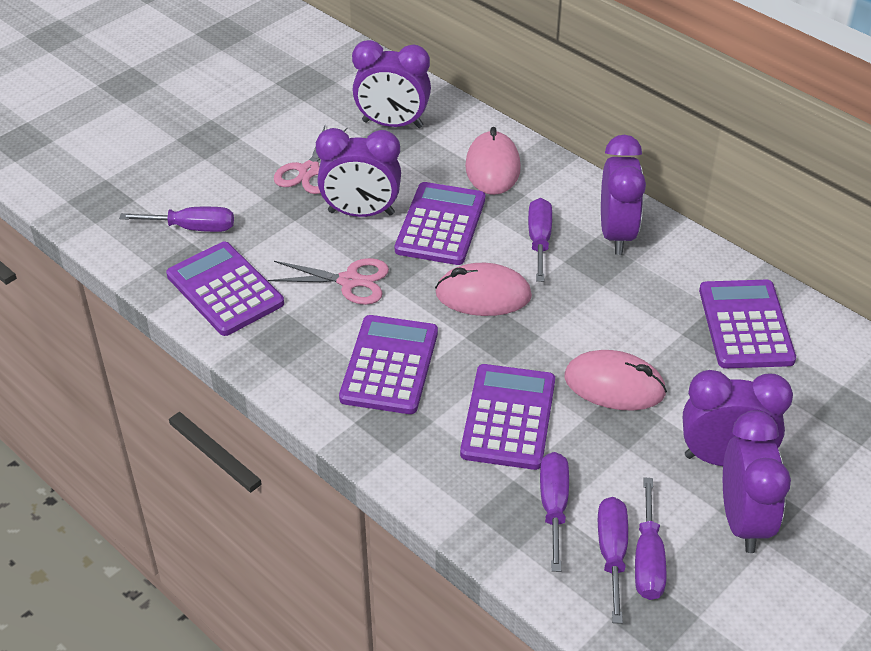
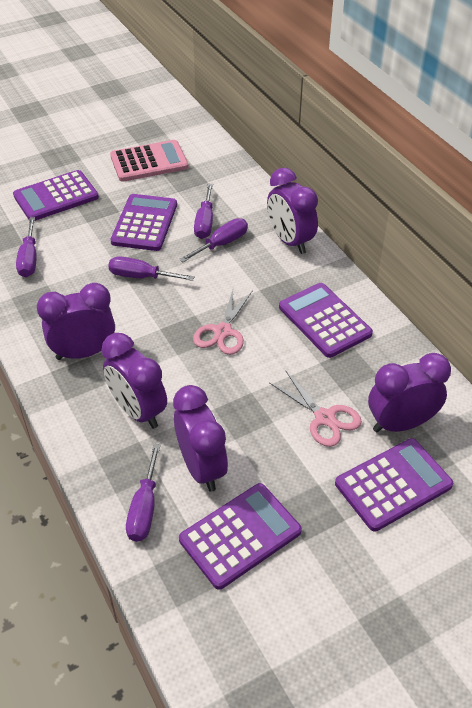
pink calculator: 0 -> 1
pink mouse: 3 -> 0

